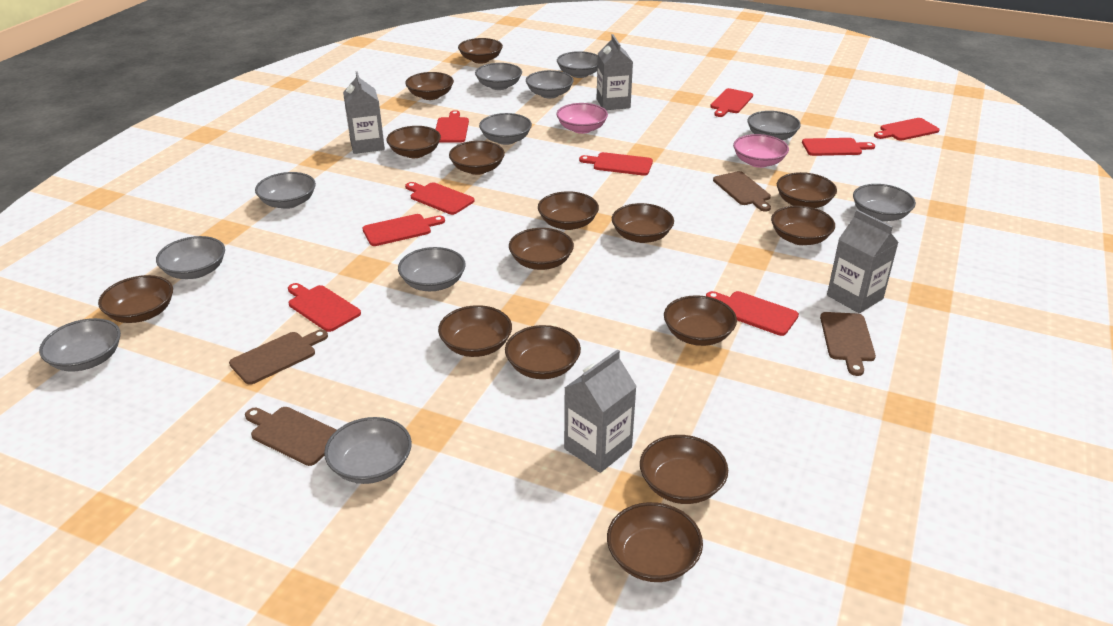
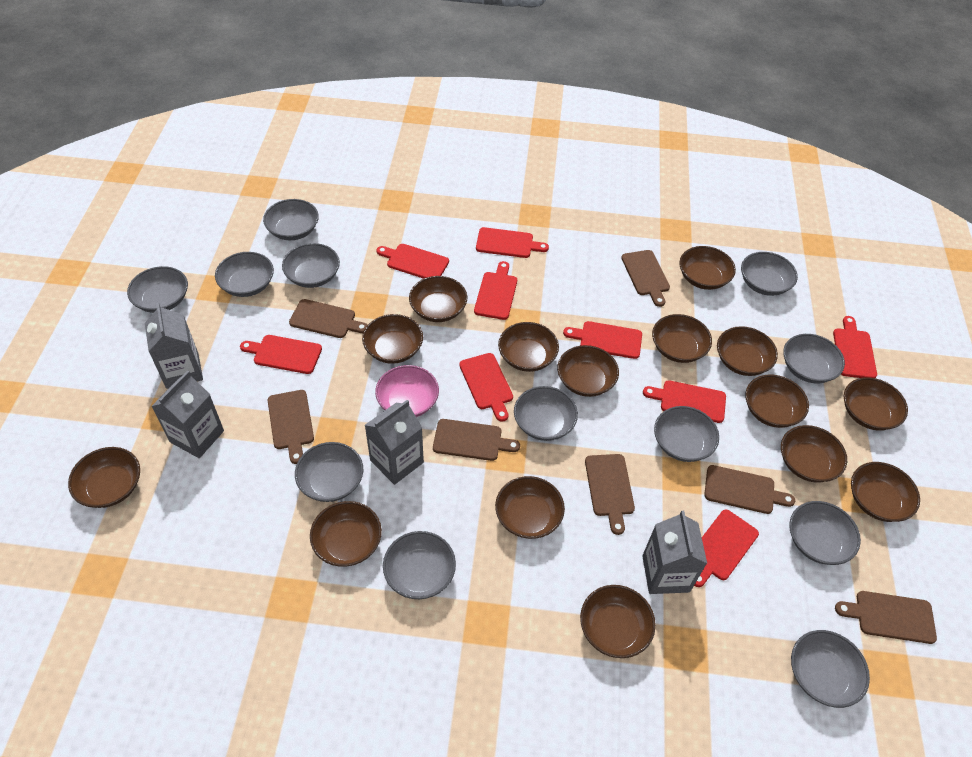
brown cutting board: 4 -> 7
grey bowl: 11 -> 12
pink bowl: 2 -> 1

